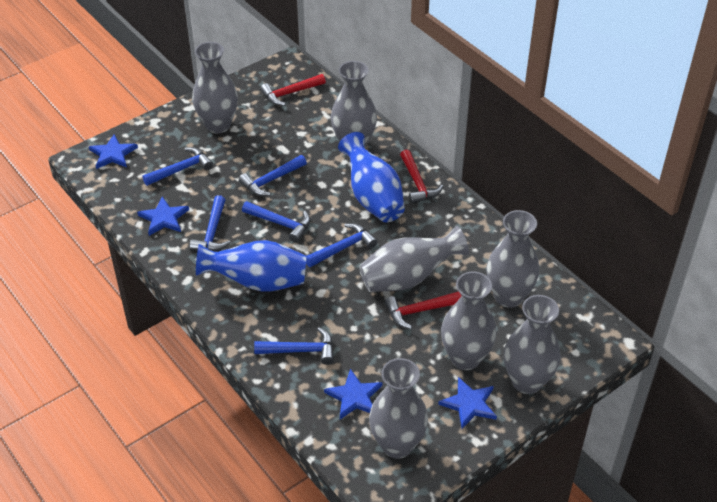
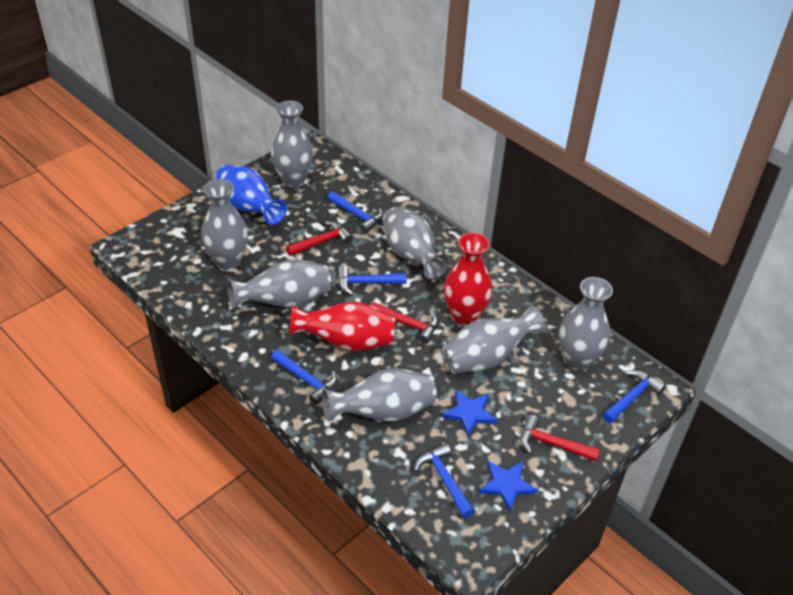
blue hammer: 6 -> 5
blue star: 4 -> 2
blue vase: 2 -> 1
red vase: 0 -> 2

